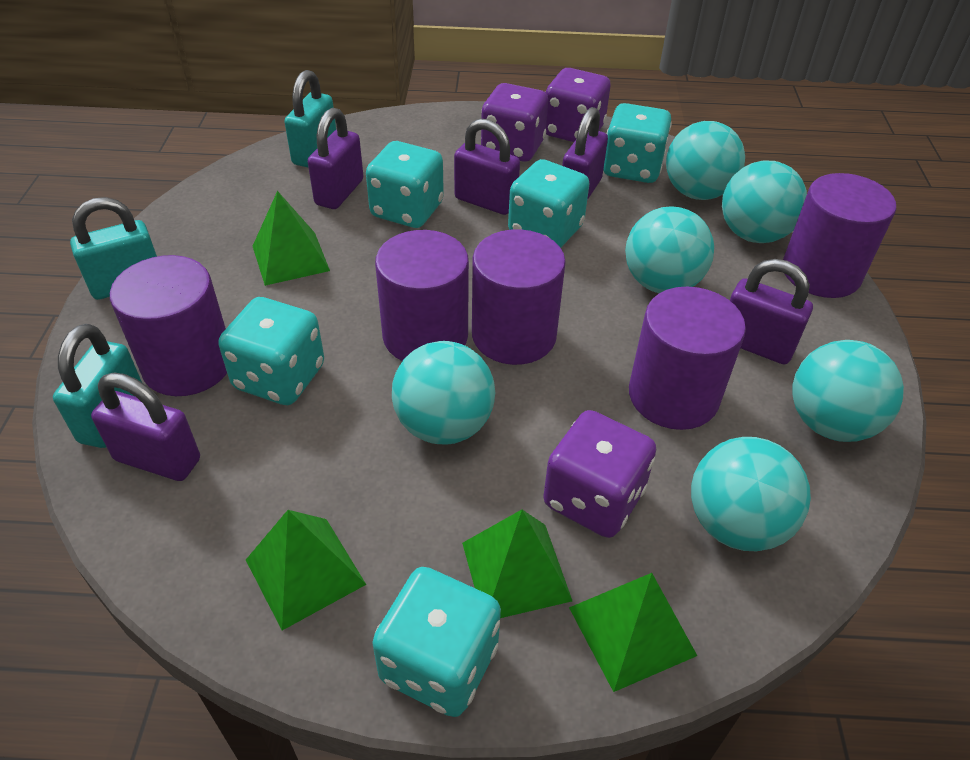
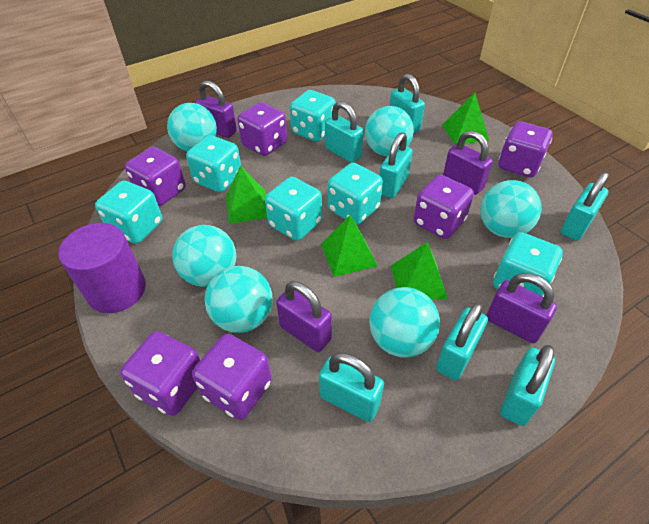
purple cylinder: 5 -> 1
purple dice: 3 -> 6
purple padlock: 5 -> 4
turquoise dice: 5 -> 6
turquoise padlock: 3 -> 7

